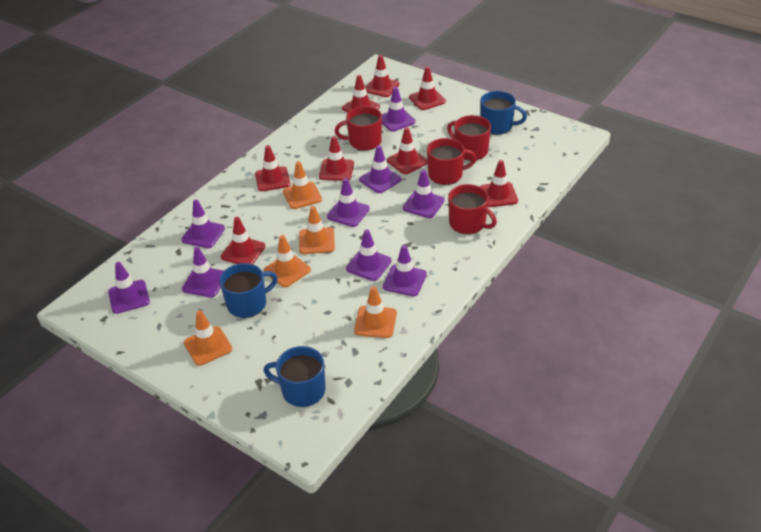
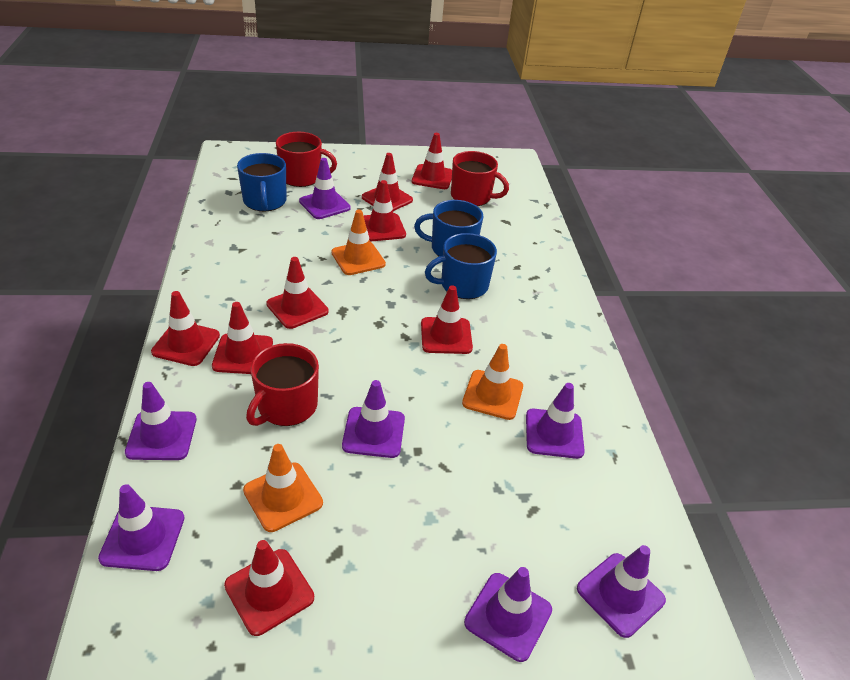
orange traffic cone: 5 -> 3
purple traffic cone: 9 -> 7
red mug: 4 -> 3

